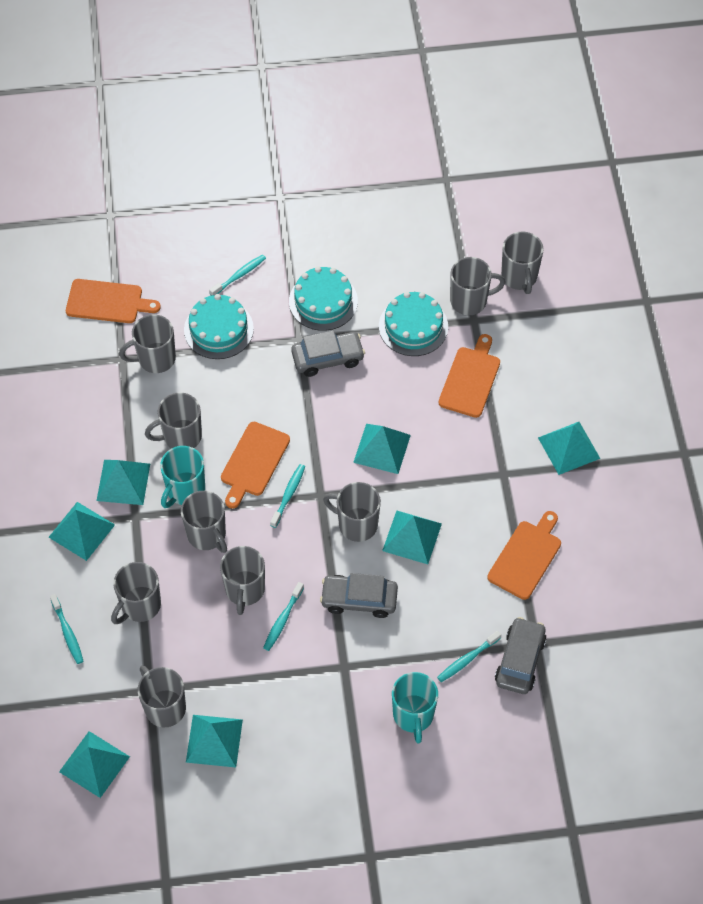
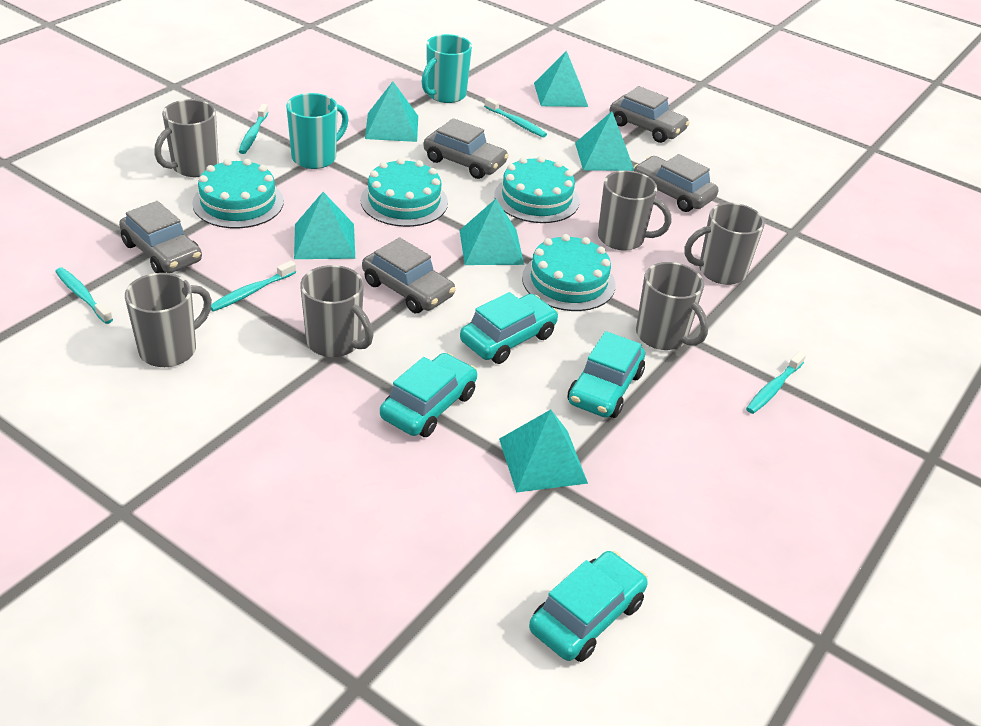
grey car: 3 -> 5
grey mug: 9 -> 6
orange cutting board: 4 -> 0
turquoise cake: 3 -> 4
turquoise car: 0 -> 4
turquoise pyramid: 7 -> 6

